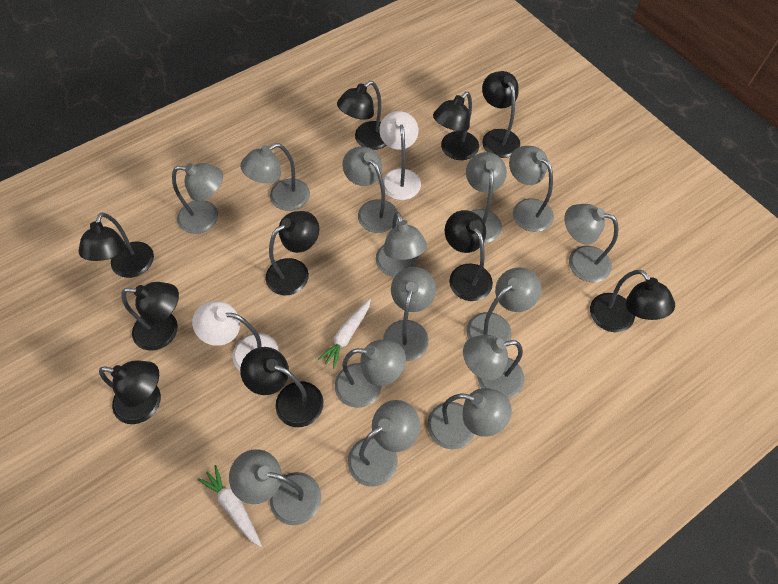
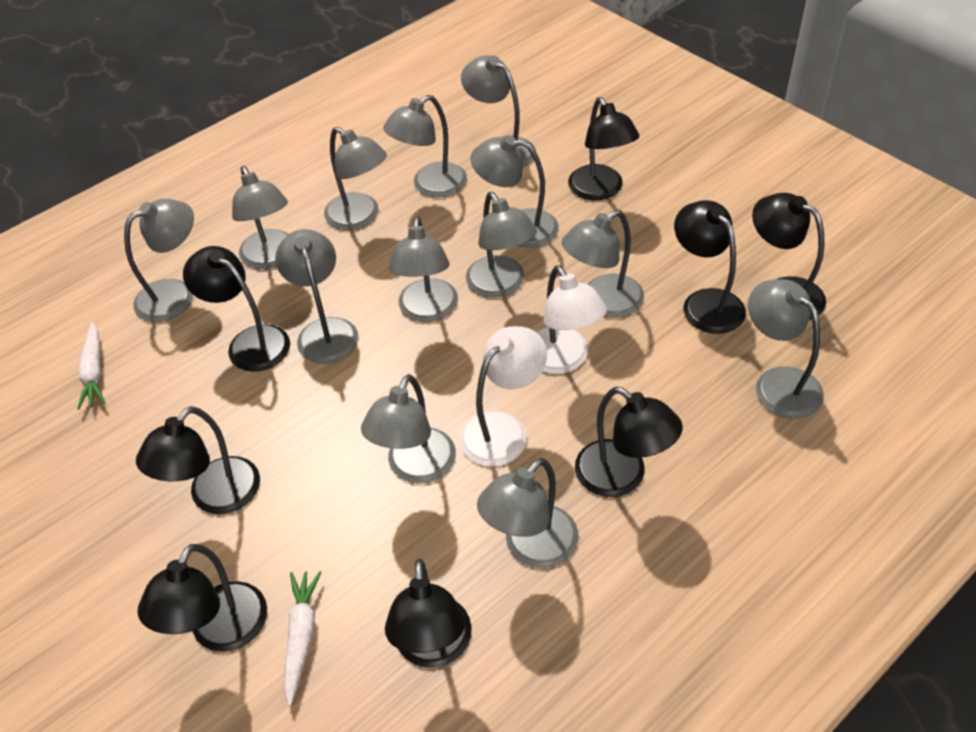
black lamp: 10 -> 8
grey lamp: 14 -> 13

